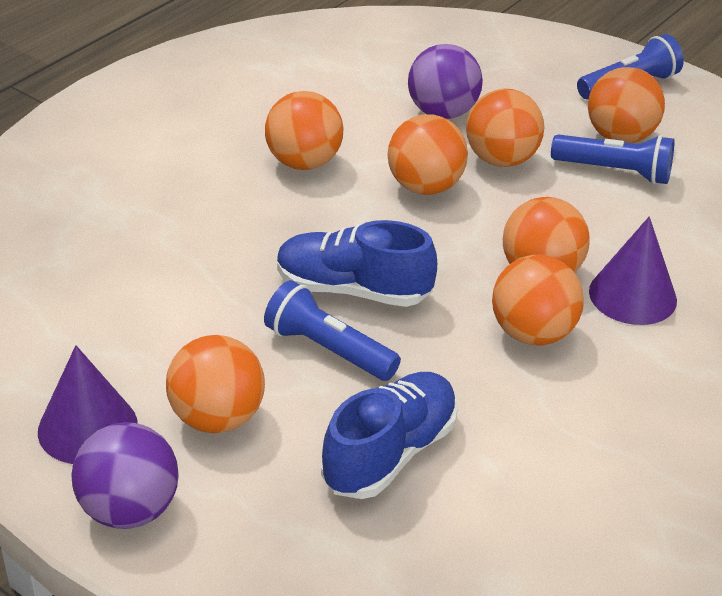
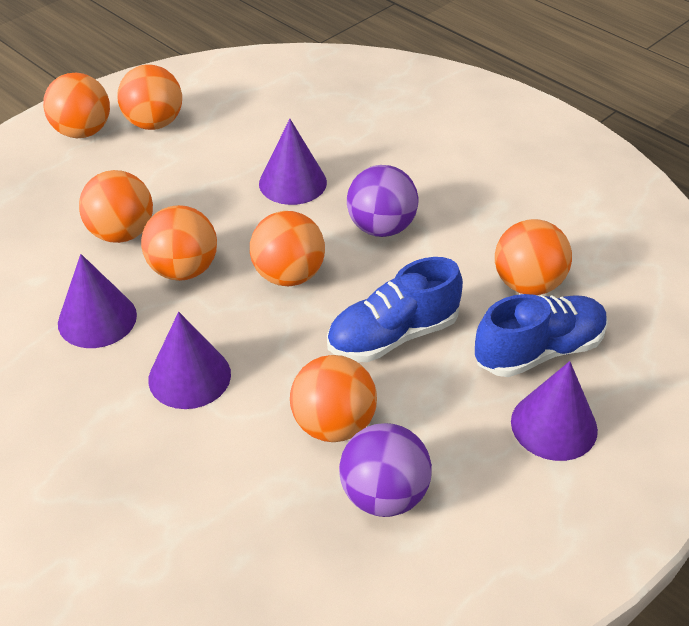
blue flashlight: 3 -> 0
purple cone: 2 -> 4

